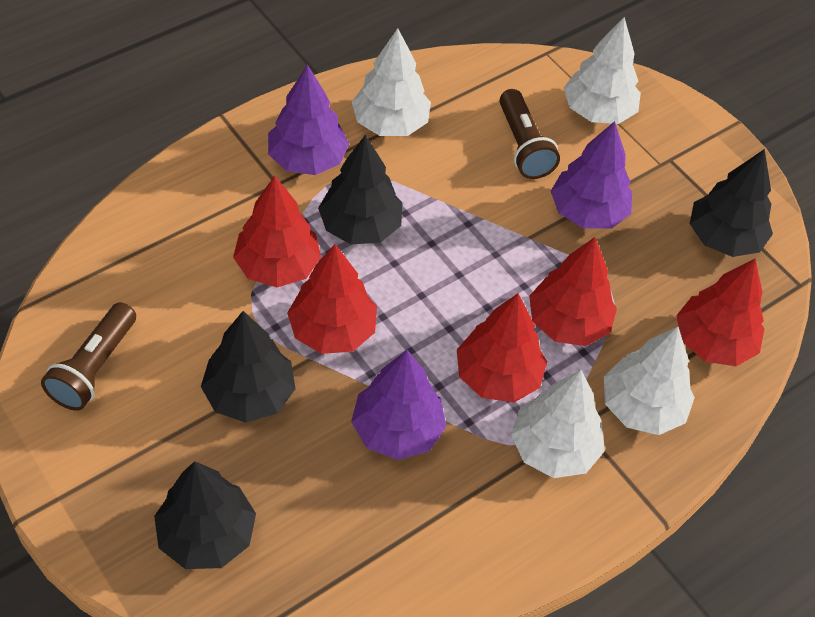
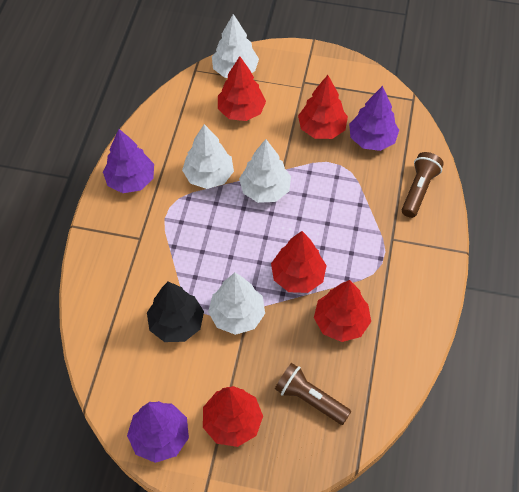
black tree: 4 -> 1

